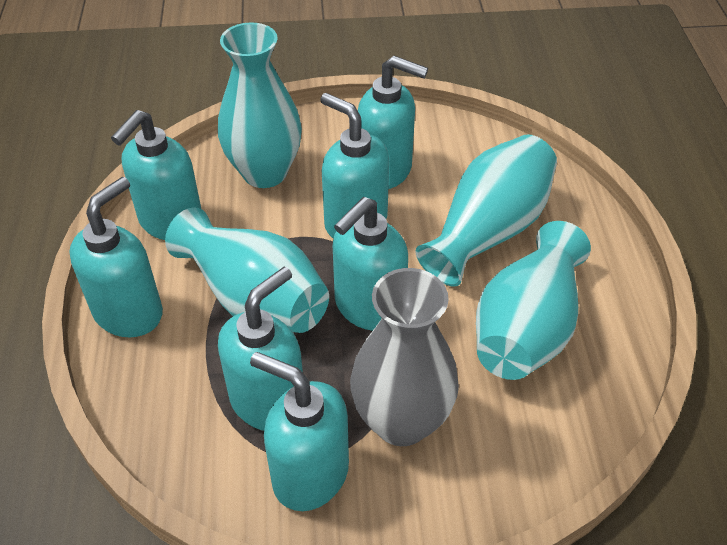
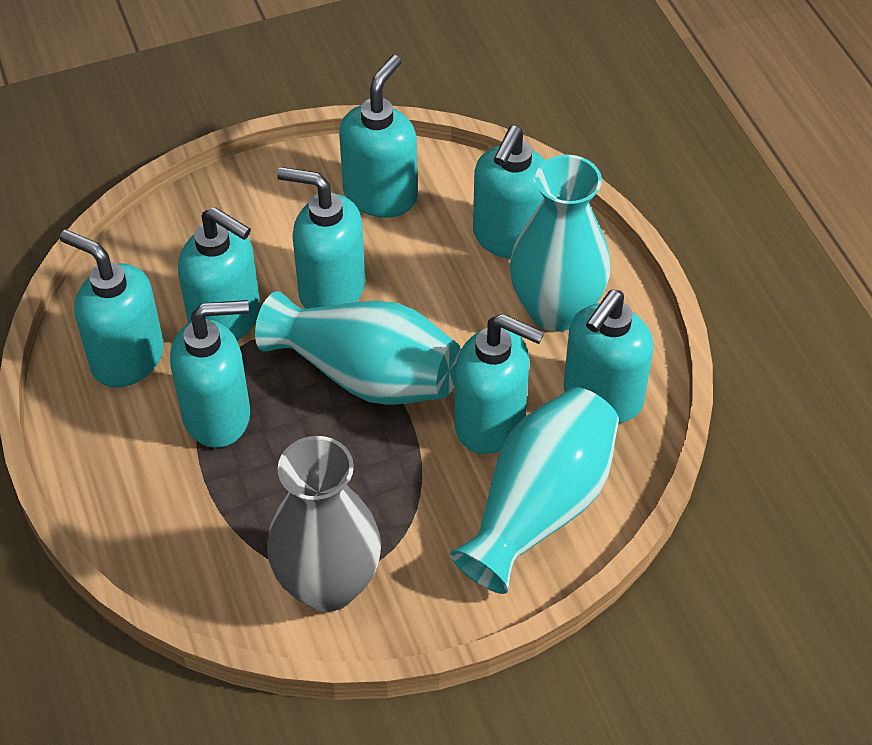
turquoise soap dispenser: 7 -> 8
turquoise vase: 4 -> 3

